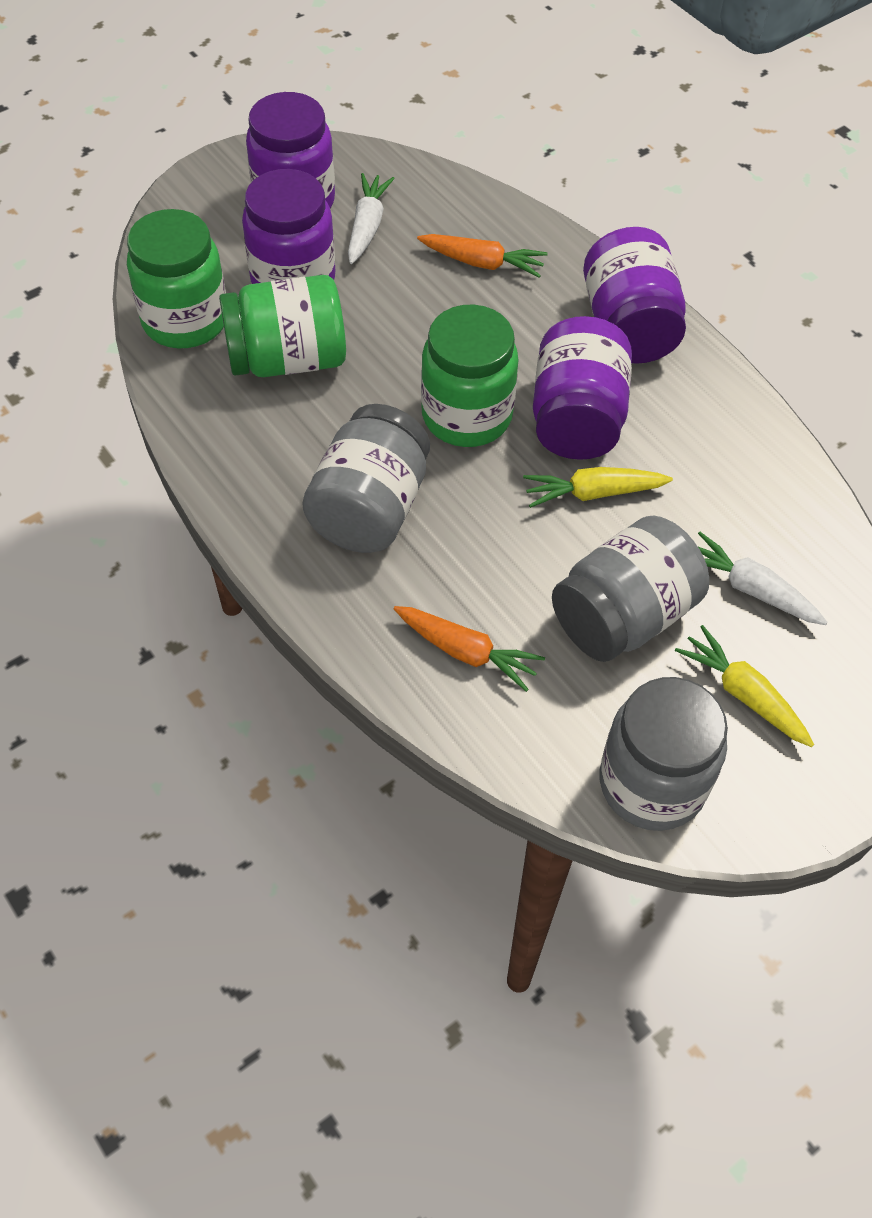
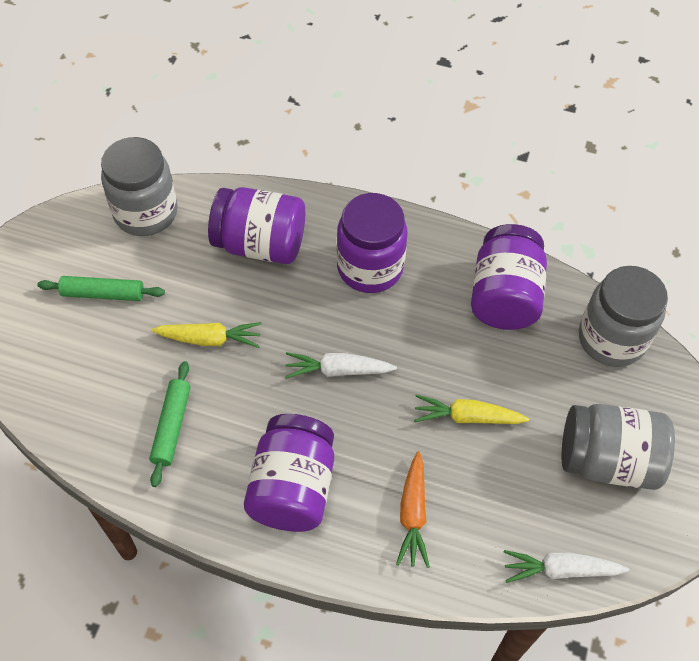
green jar: 3 -> 0
green rolling pin: 0 -> 2
orange carrot: 2 -> 1

